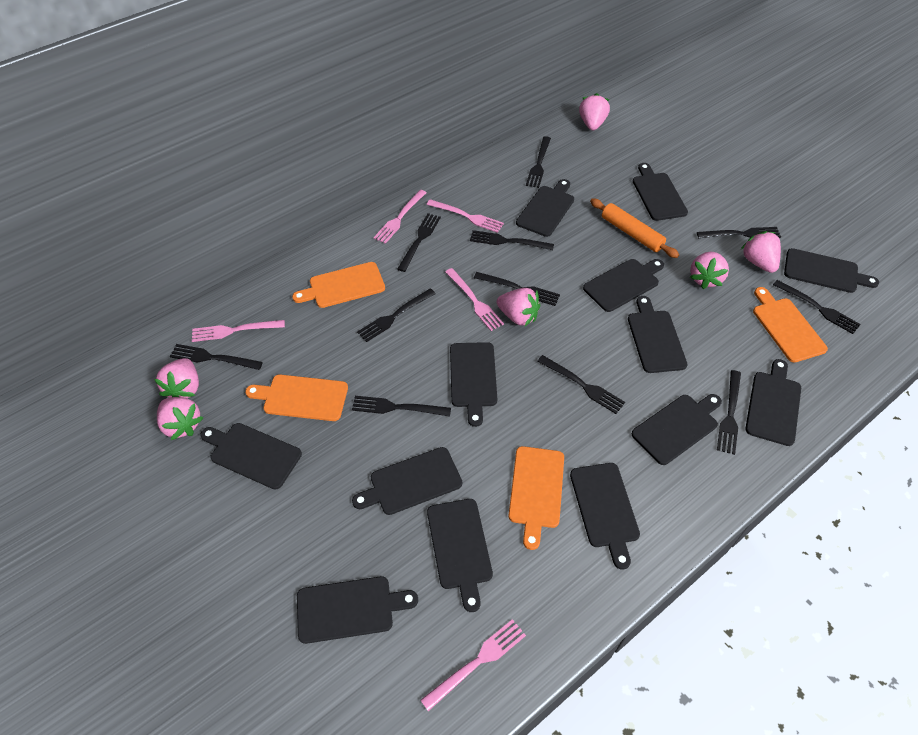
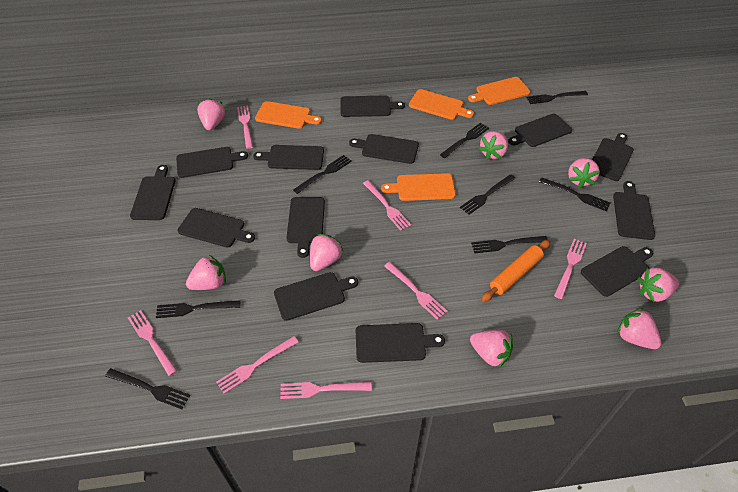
black fork: 11 -> 8
pink fork: 5 -> 7
pink strawberry: 6 -> 8

